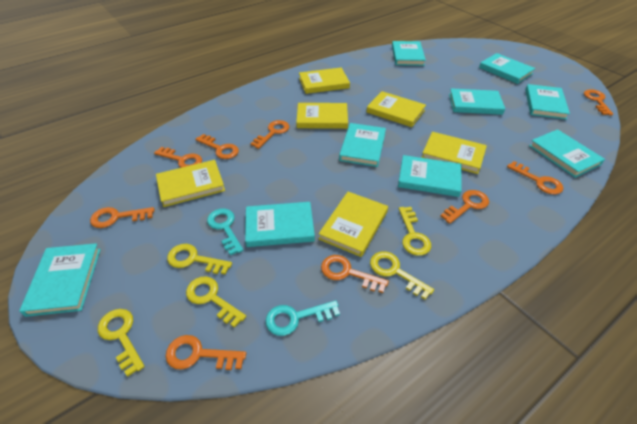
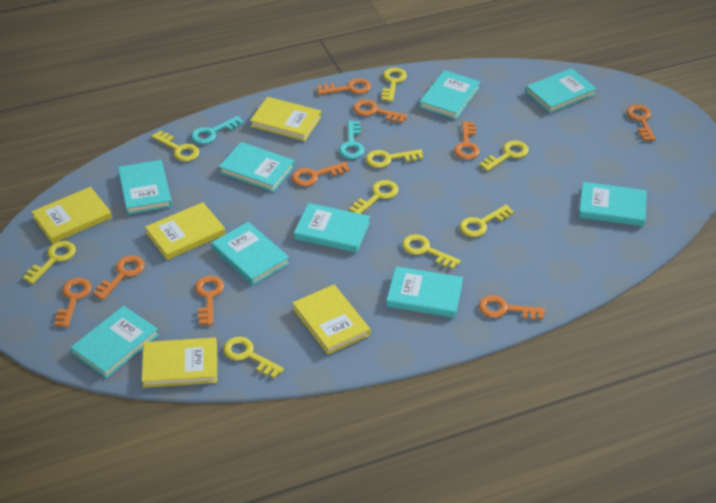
yellow book: 6 -> 5
yellow key: 5 -> 9

